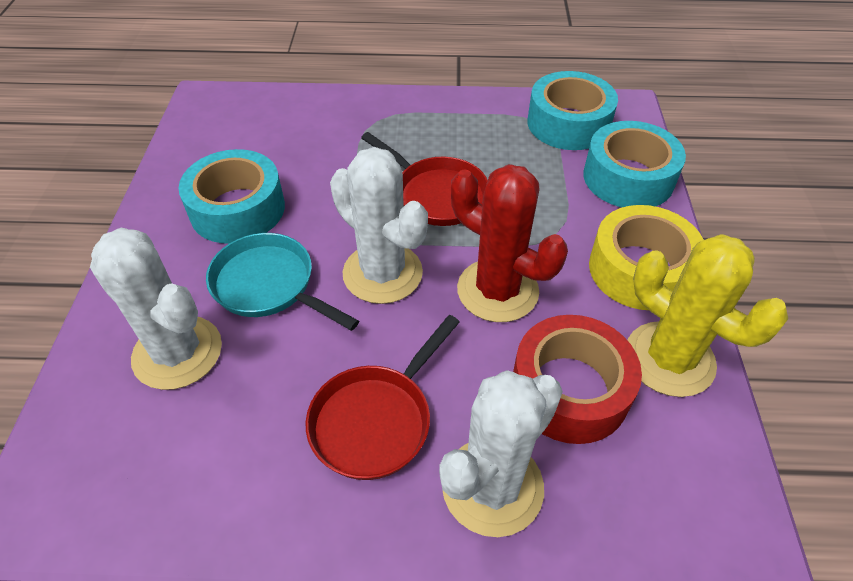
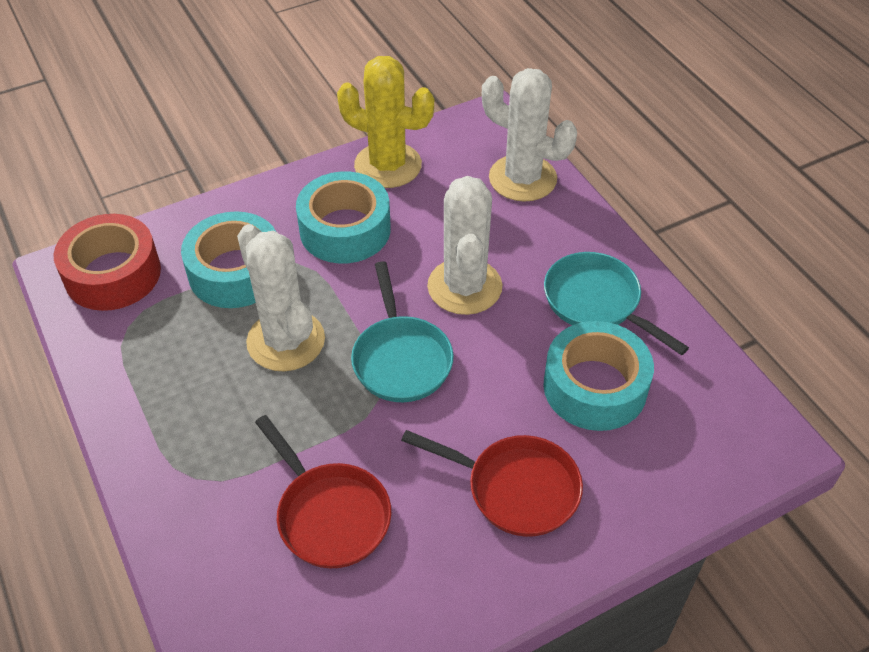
red cactus: 1 -> 0
turquoise pan: 1 -> 2
yellow tape: 1 -> 0

